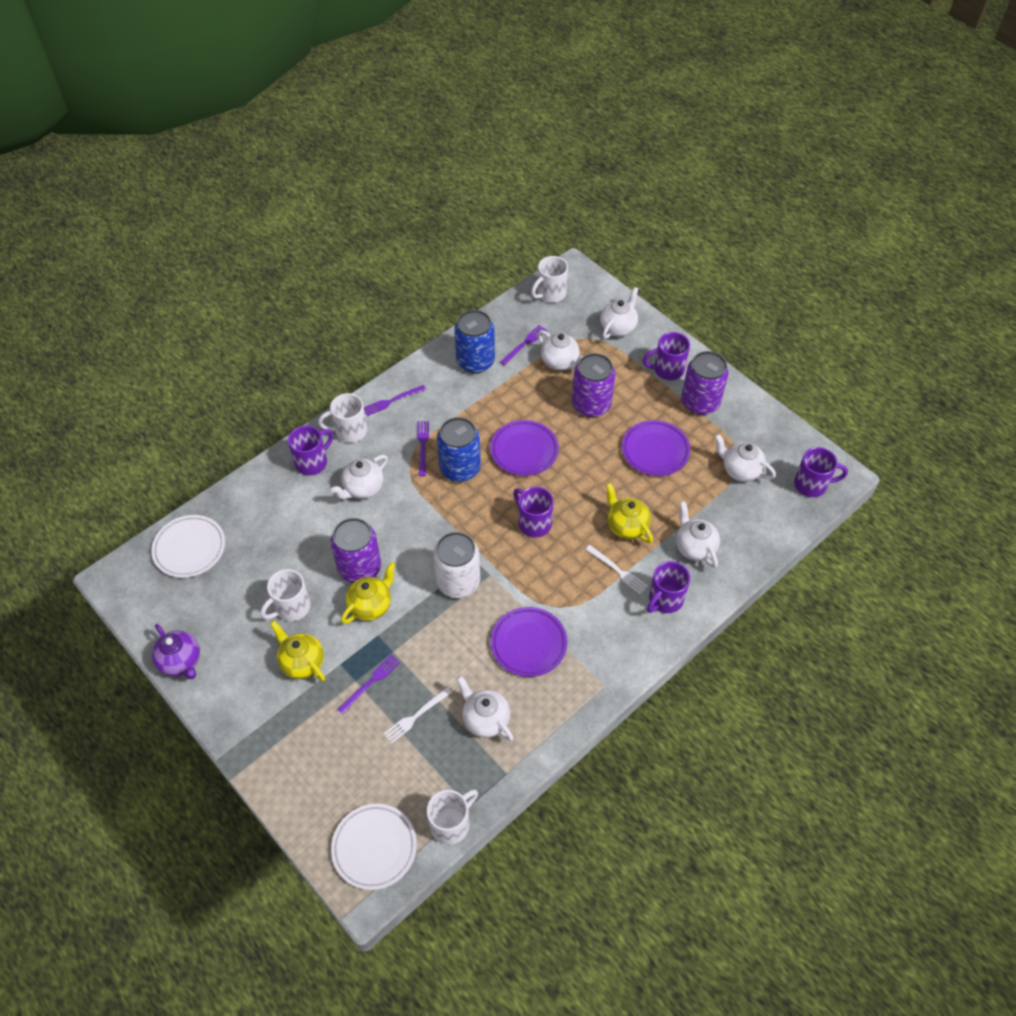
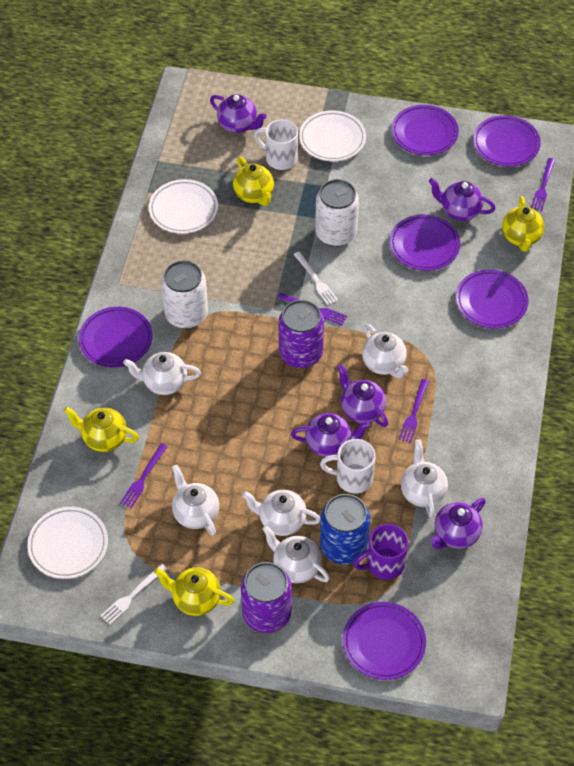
blue can: 2 -> 1
purple can: 3 -> 2
purple mug: 5 -> 1
purple plate: 3 -> 6
purple teapot: 1 -> 5
white can: 1 -> 2
white mug: 4 -> 2
white plate: 2 -> 3
yellow teapot: 3 -> 4

